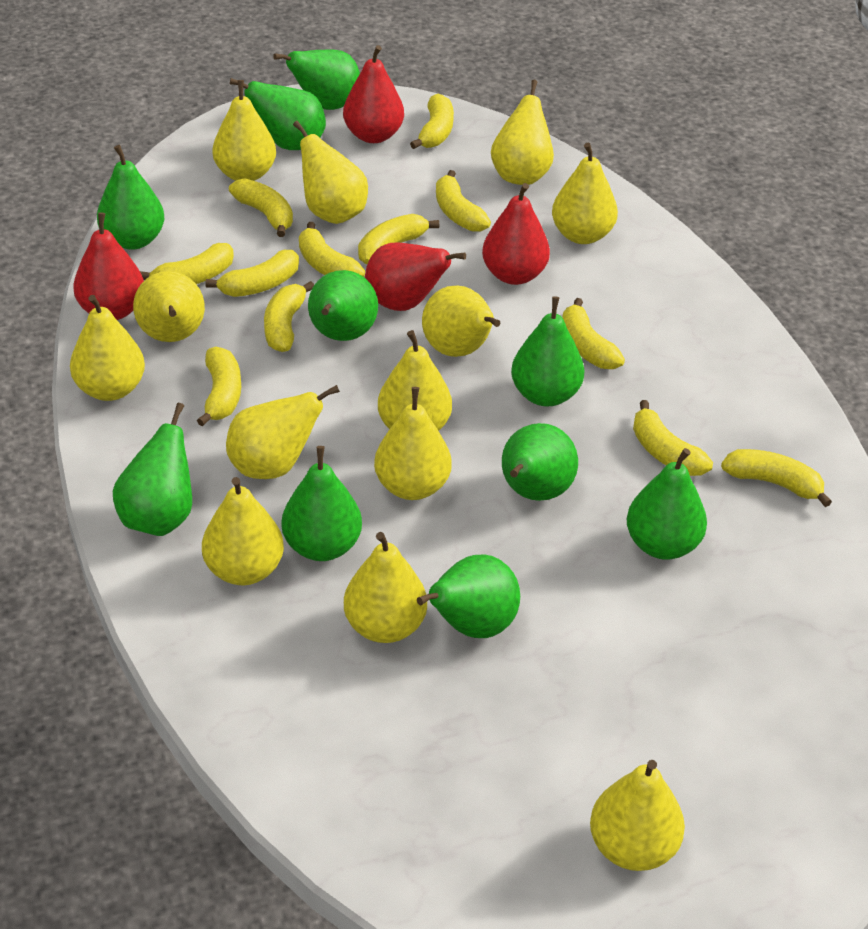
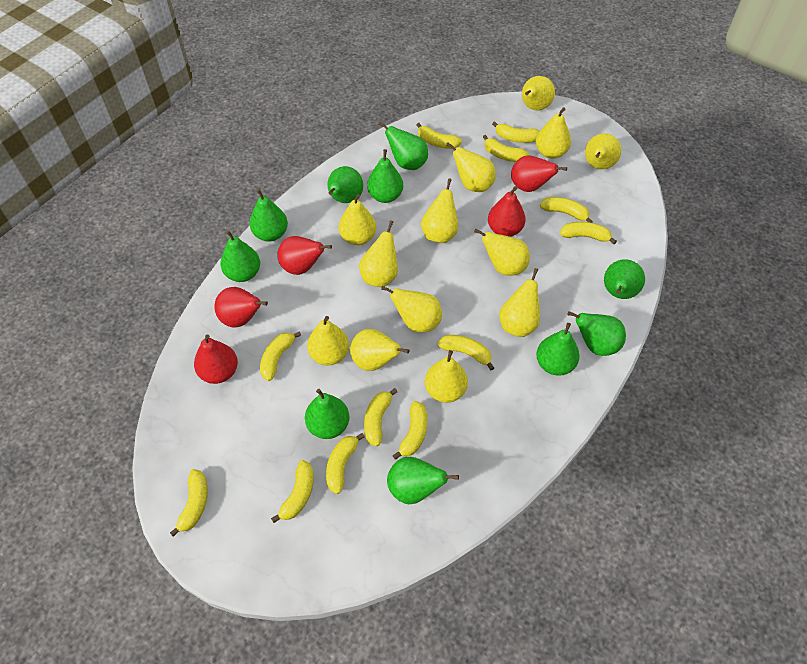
red pear: 4 -> 5

